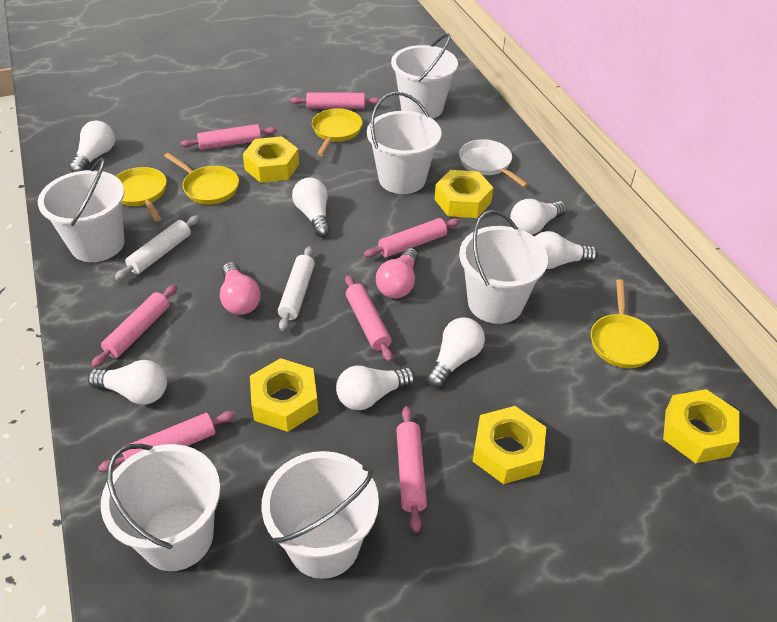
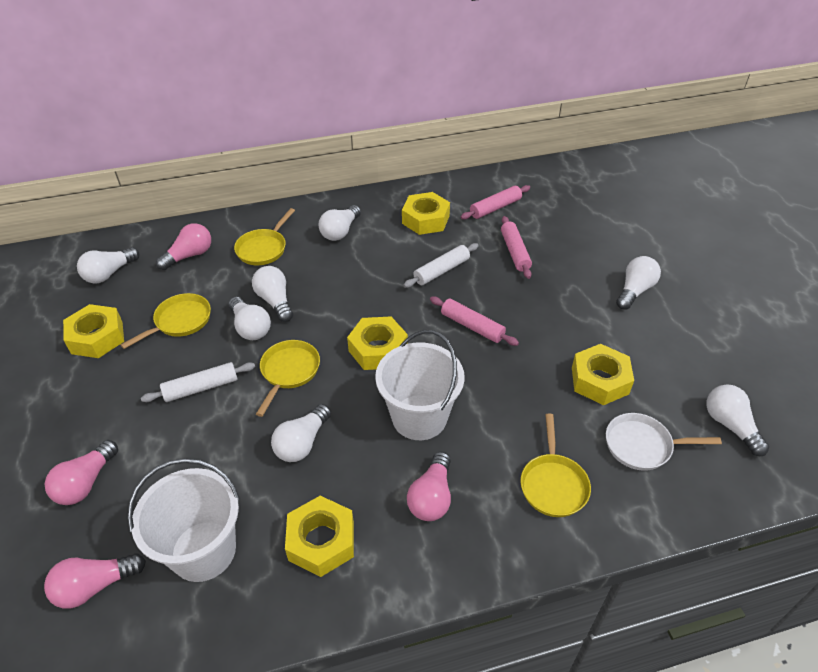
pink light bulb: 2 -> 4
pink rolling pin: 7 -> 3
white bucket: 6 -> 2

